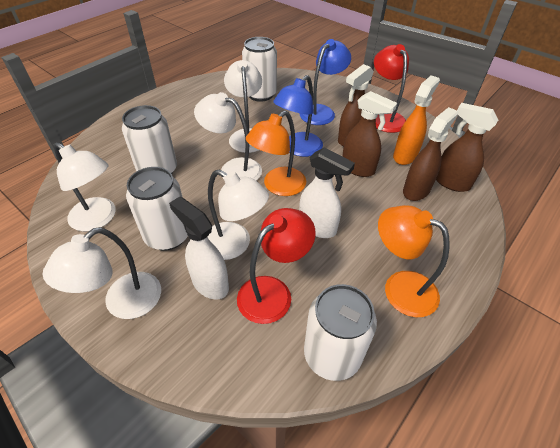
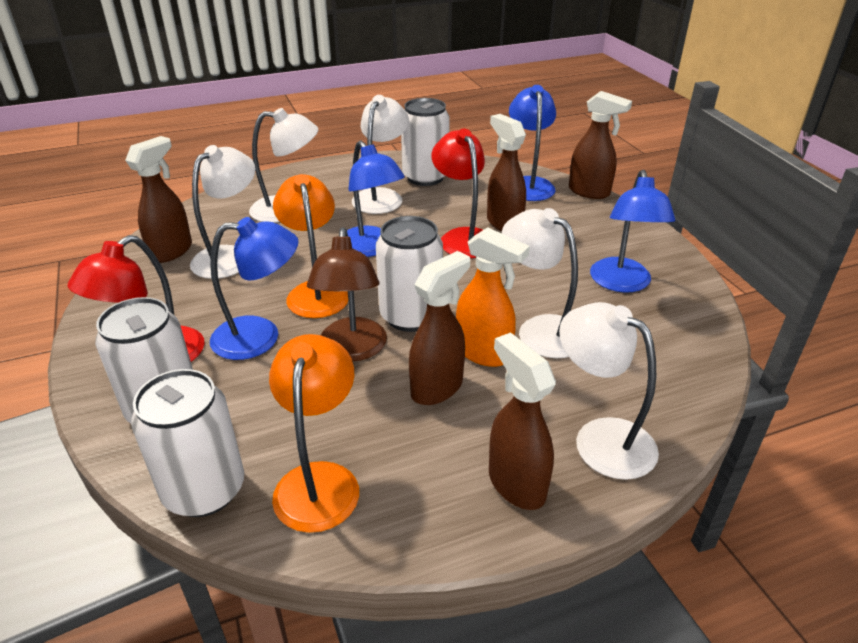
blue lamp: 2 -> 4
brown lamp: 0 -> 1
brown spray bottle: 4 -> 5
white spray bottle: 2 -> 0

